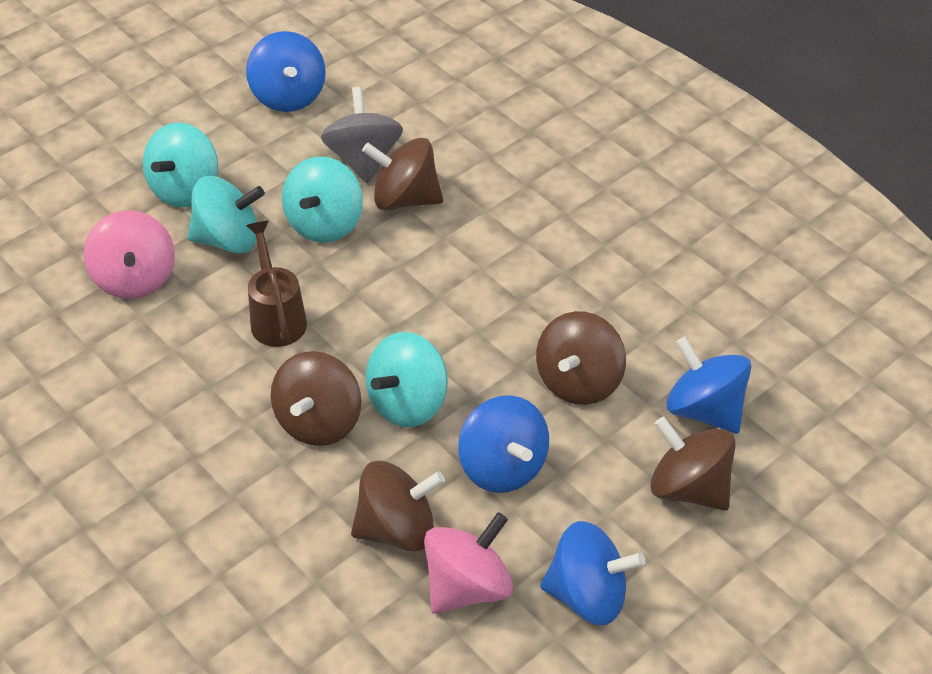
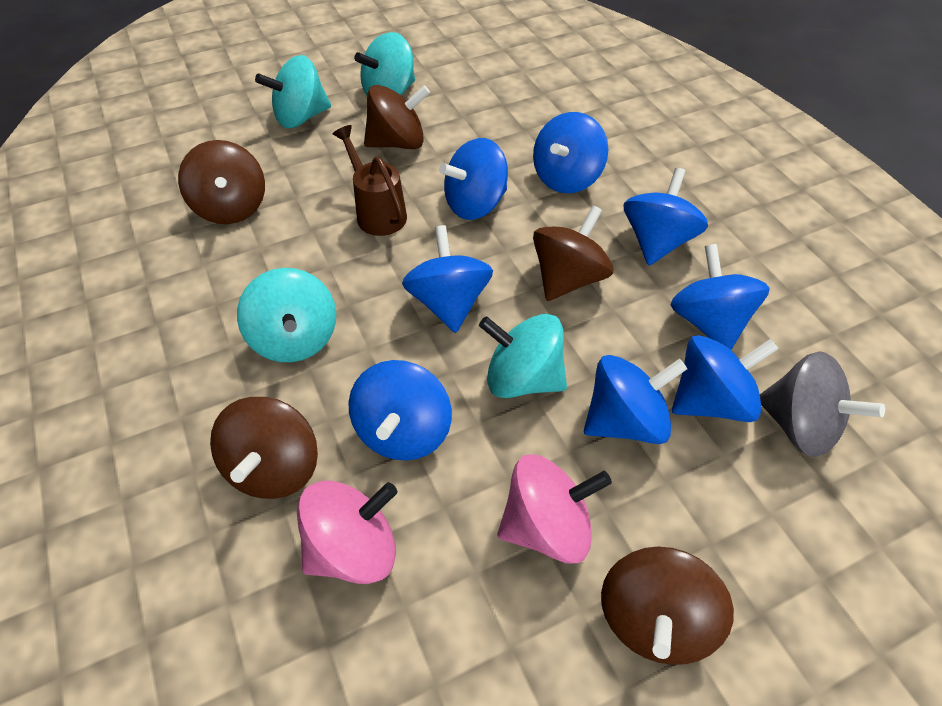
blue spinning top: 4 -> 8

